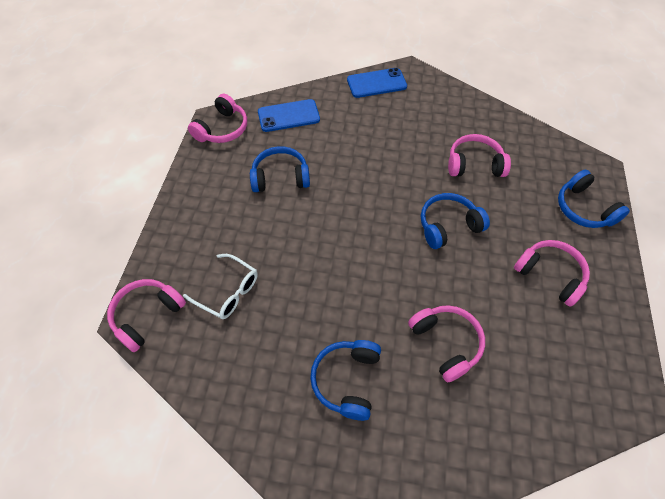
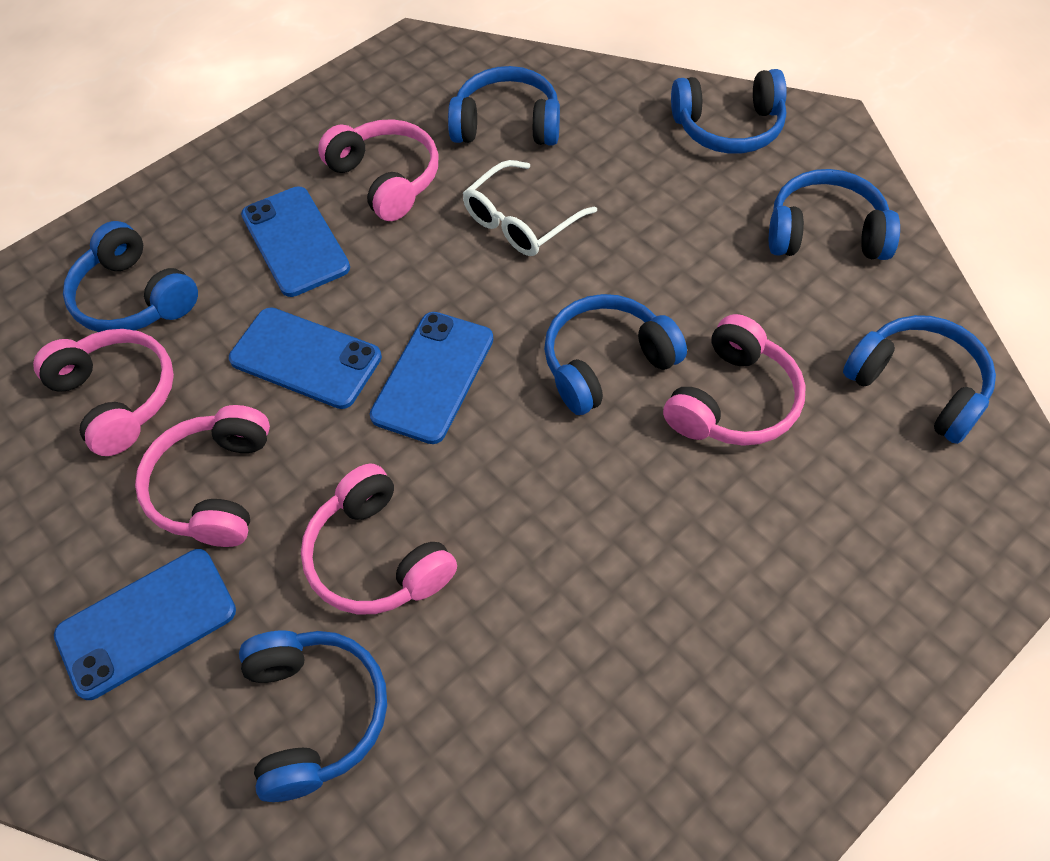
blue headphones: 4 -> 7
blue phone: 2 -> 4

